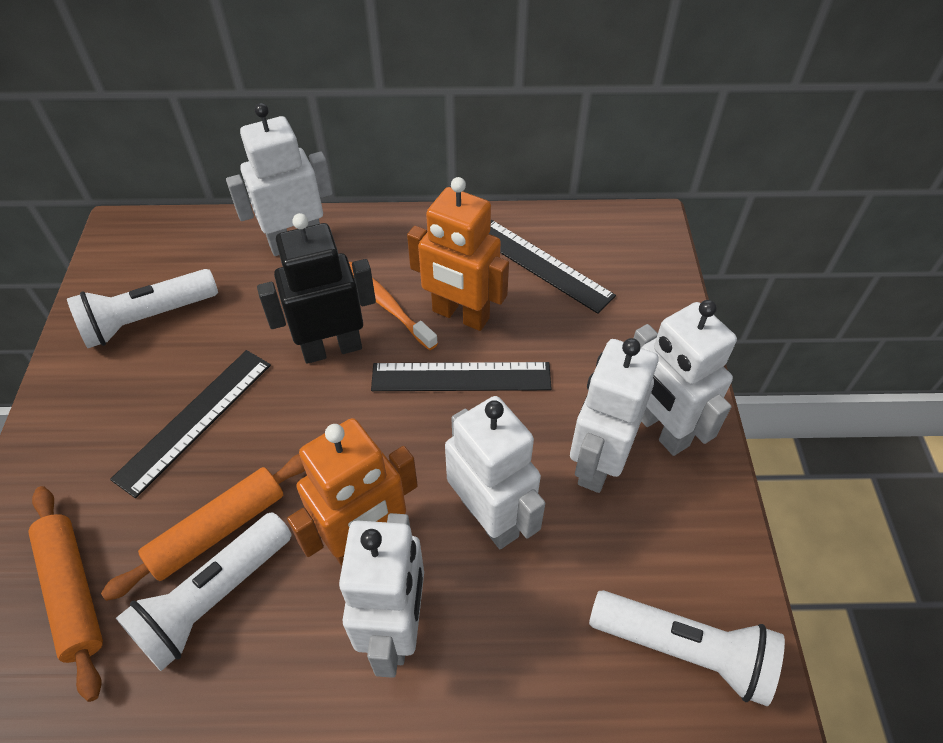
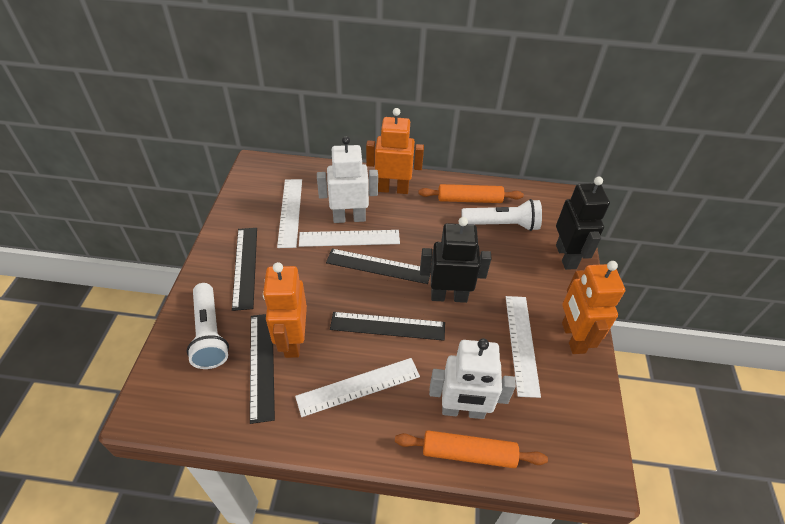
black robot: 1 -> 2
black ruler: 3 -> 4
orange robot: 2 -> 3
orange toothbrush: 1 -> 0
white flashlight: 3 -> 2
white robot: 5 -> 2
white ruler: 0 -> 4

